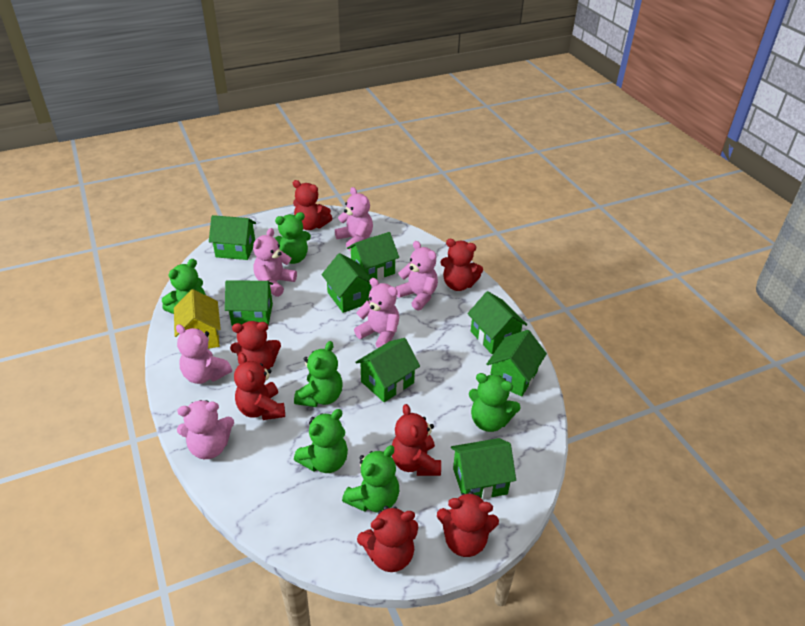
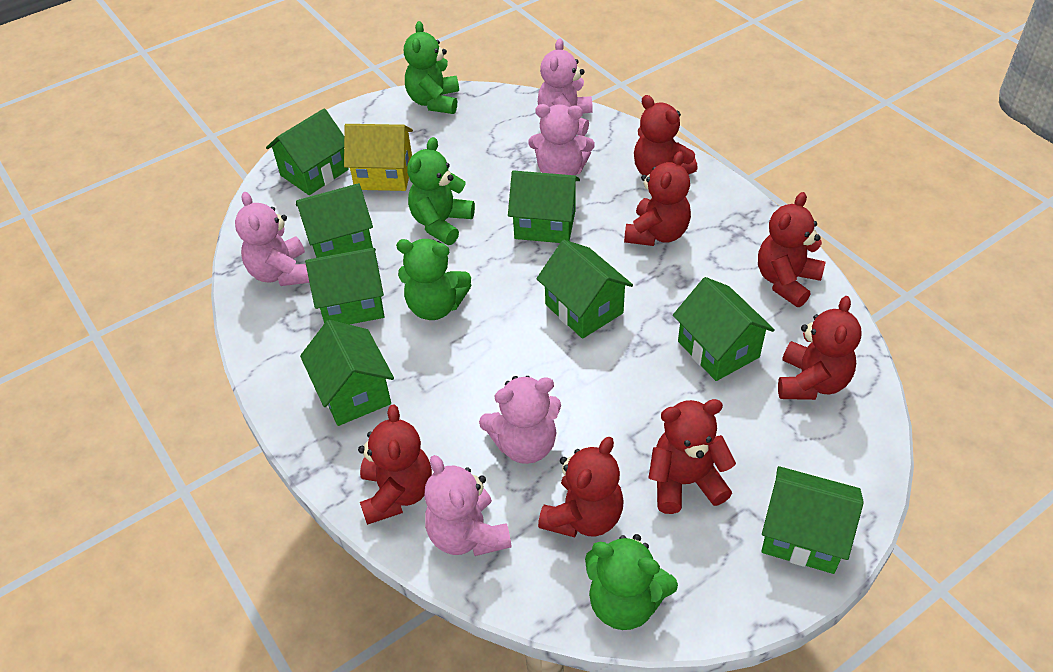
green teddy bear: 6 -> 4
pink teddy bear: 6 -> 5

